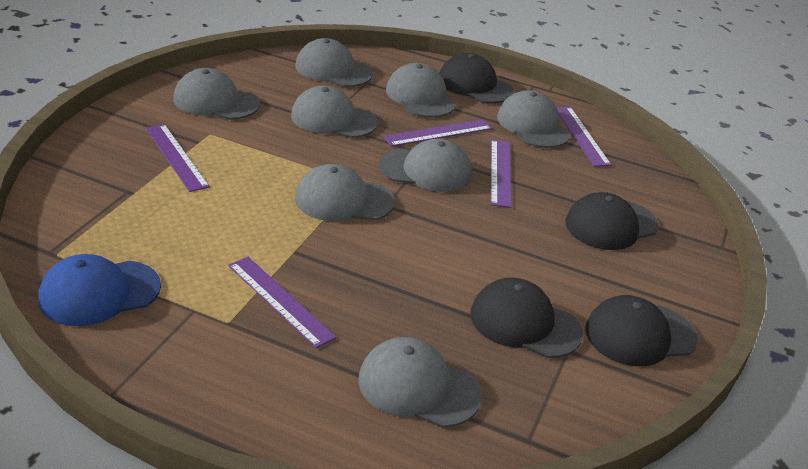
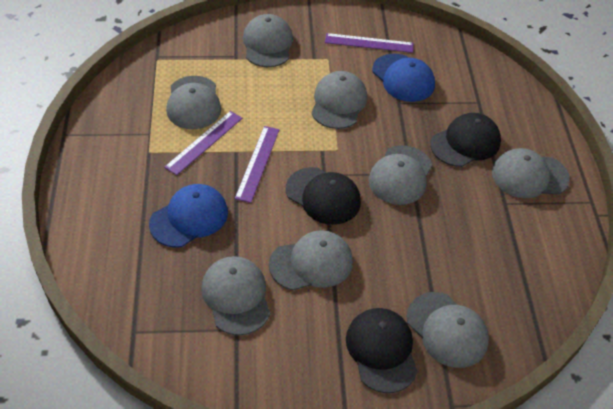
black cap: 4 -> 3
blue cap: 1 -> 2
purple ruler: 5 -> 3

